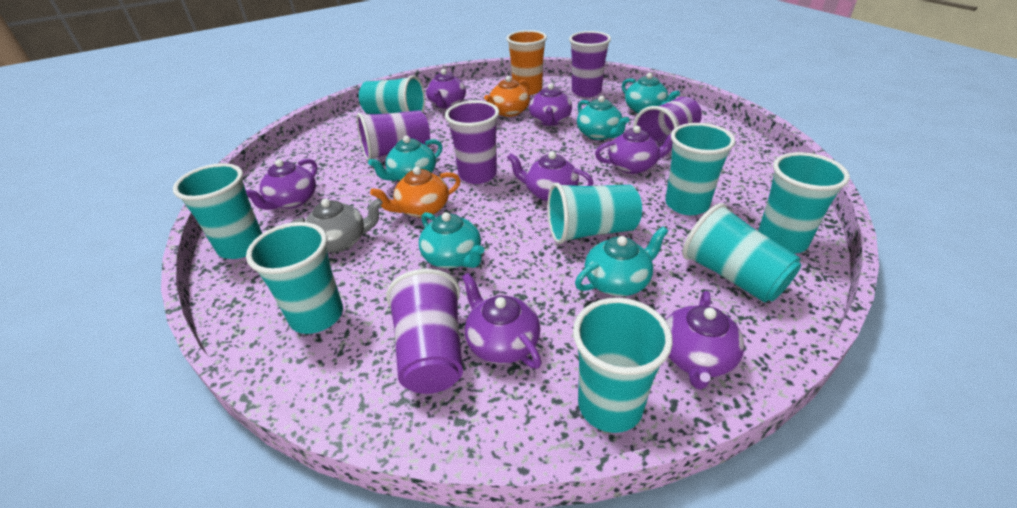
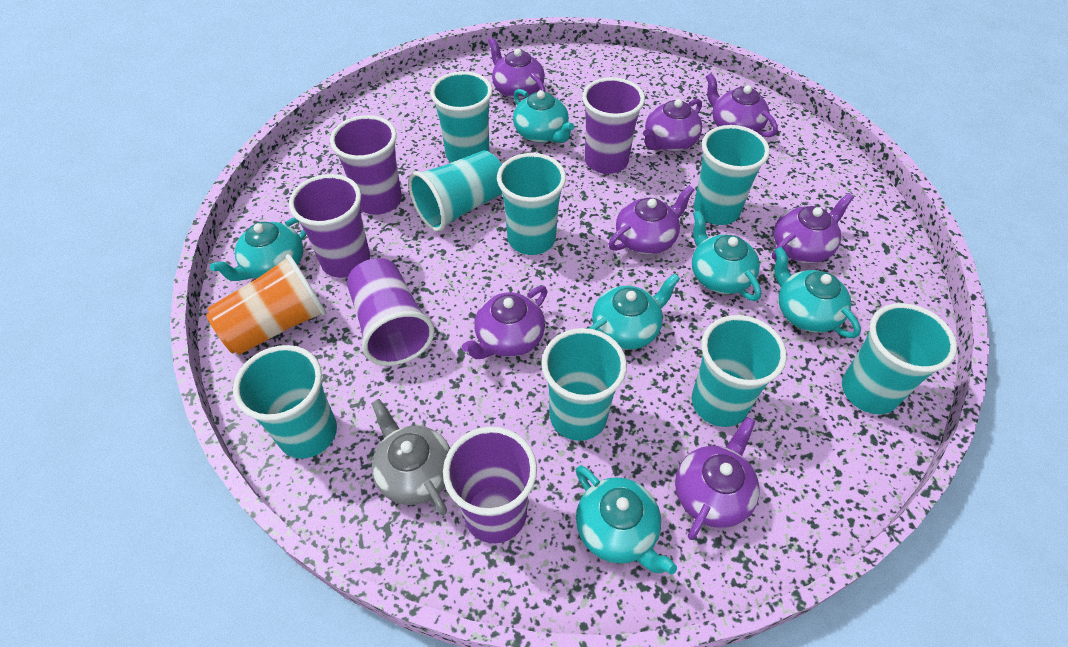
orange teapot: 2 -> 0
turquoise teapot: 5 -> 6

